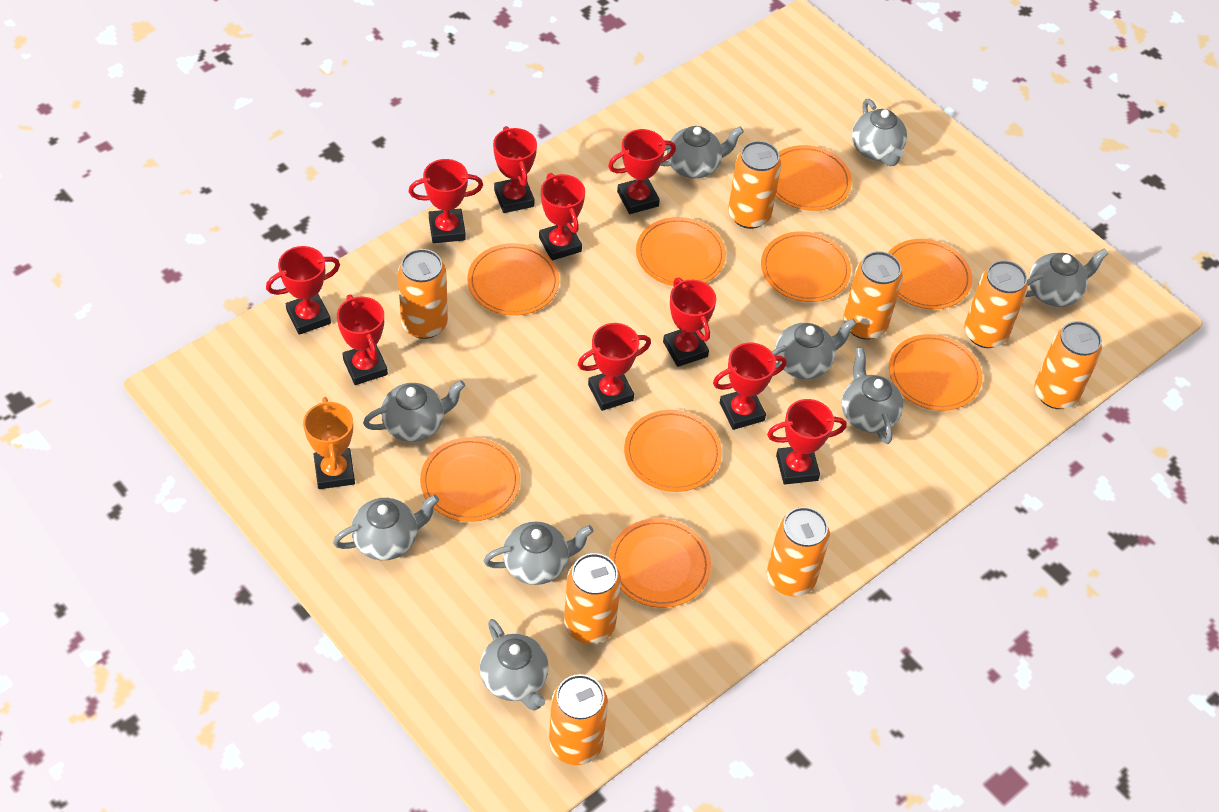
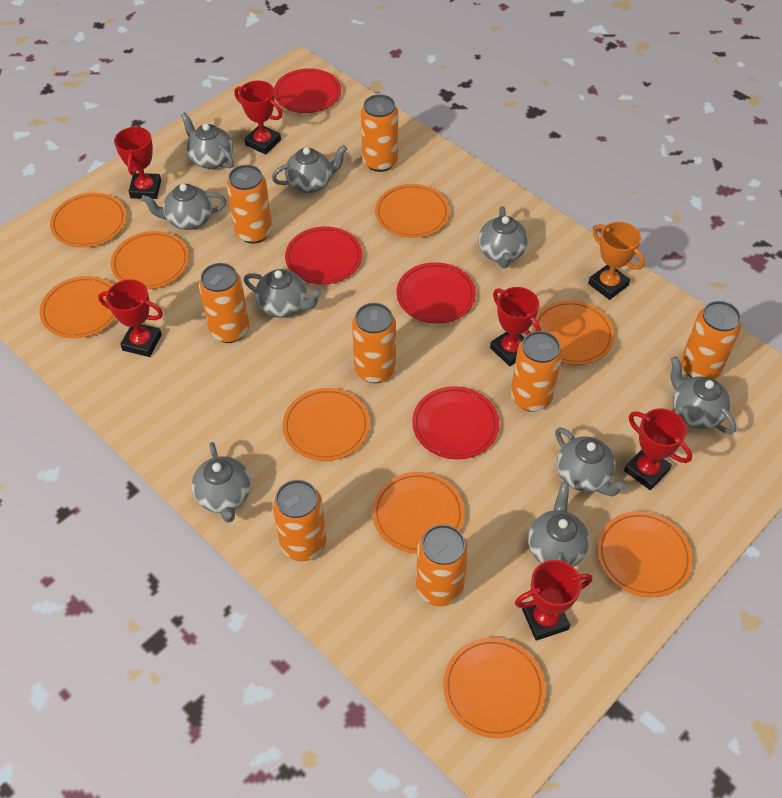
red plate: 0 -> 4
red trophy: 10 -> 6

